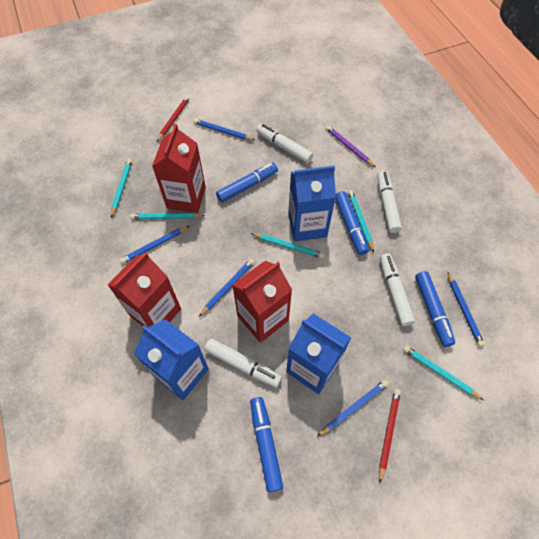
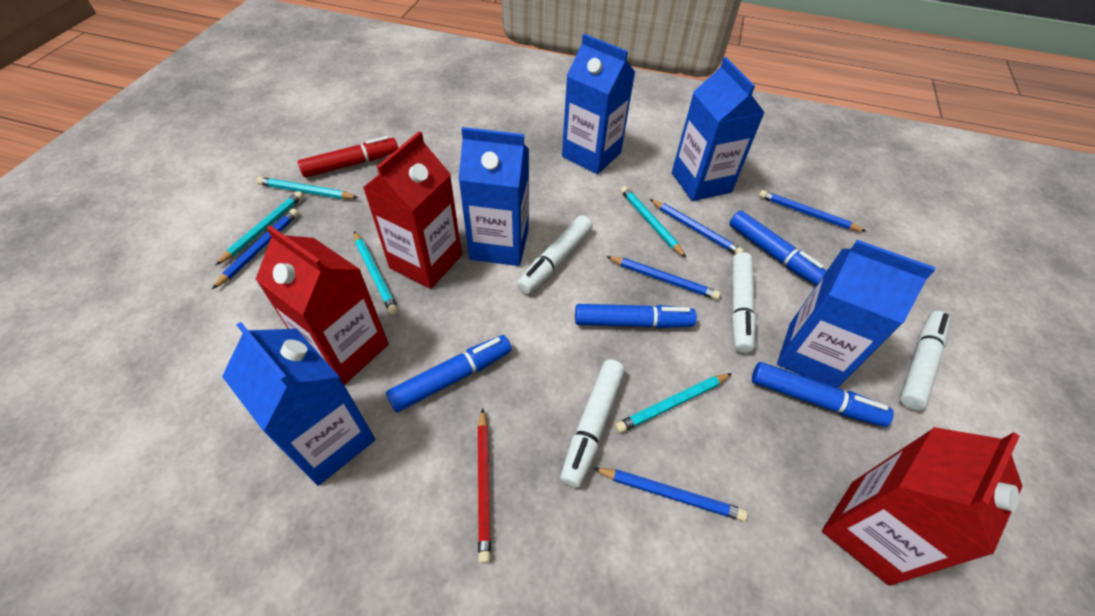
blue carton: 3 -> 5
purple pencil: 1 -> 0
red marker: 0 -> 1
red pencil: 2 -> 1

